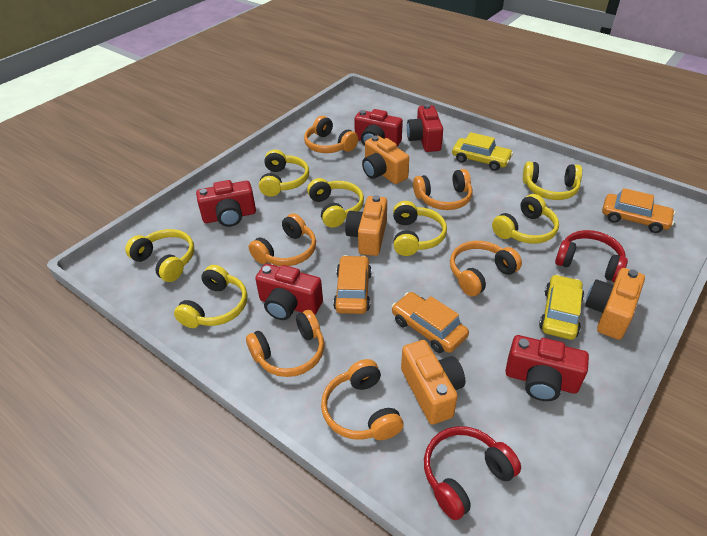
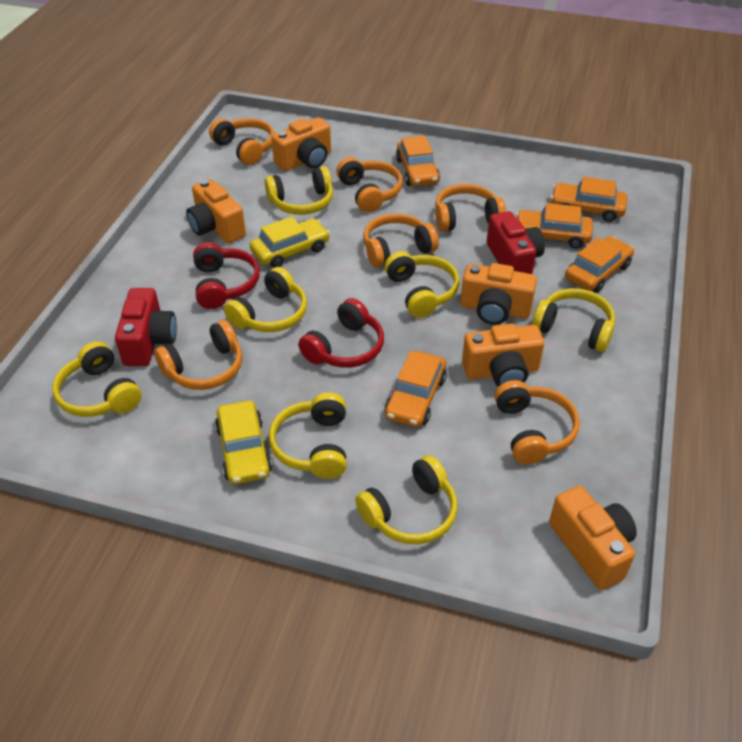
orange camera: 4 -> 5
orange car: 3 -> 5
red camera: 5 -> 2

